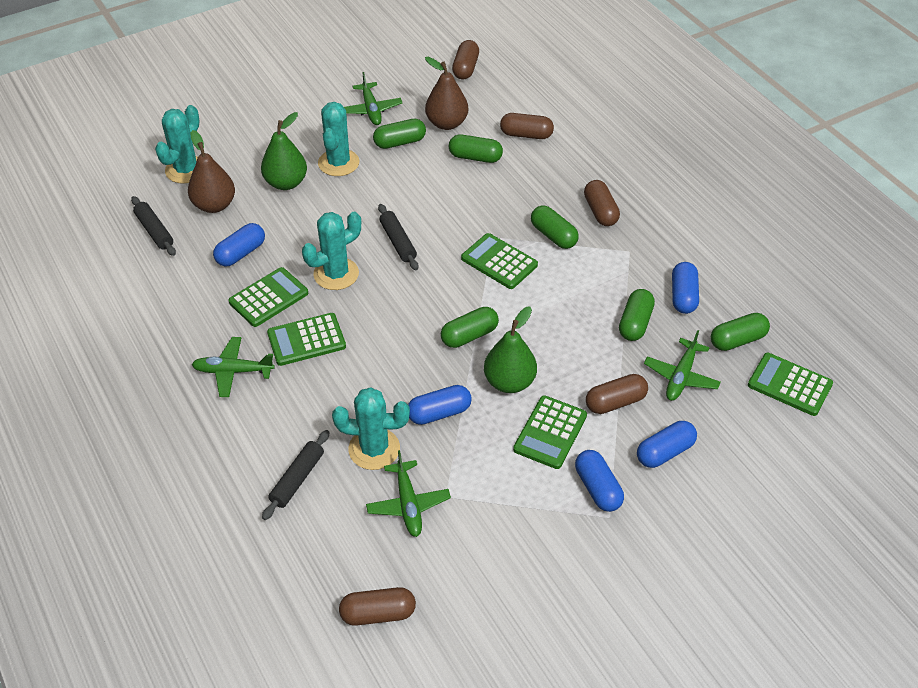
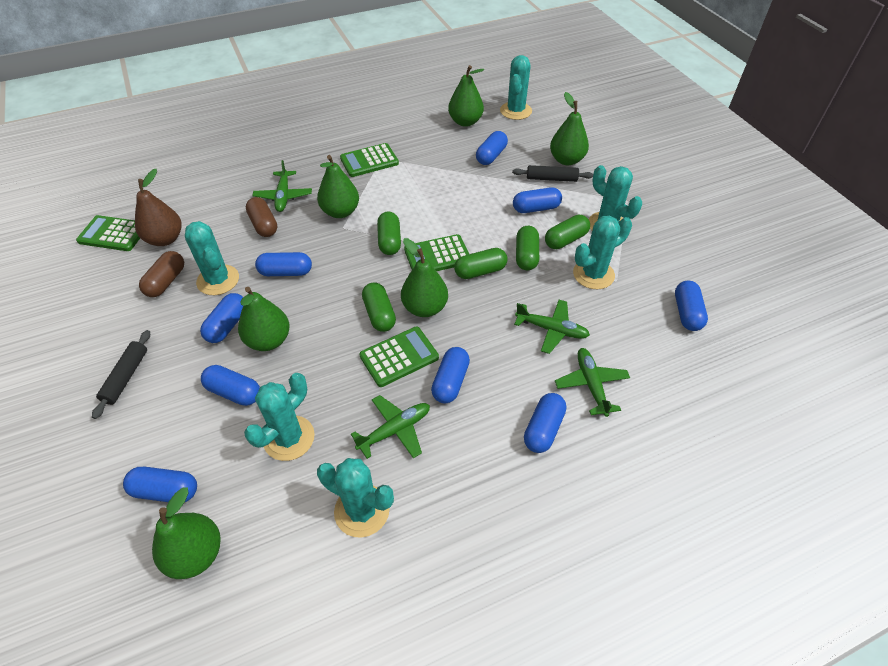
black rolling pin: 3 -> 2
blue capsule: 5 -> 9
brown capsule: 5 -> 2
brown pear: 2 -> 1
green calculator: 5 -> 4
green capsule: 6 -> 5
green pear: 2 -> 6
turquoise cactus: 4 -> 6

